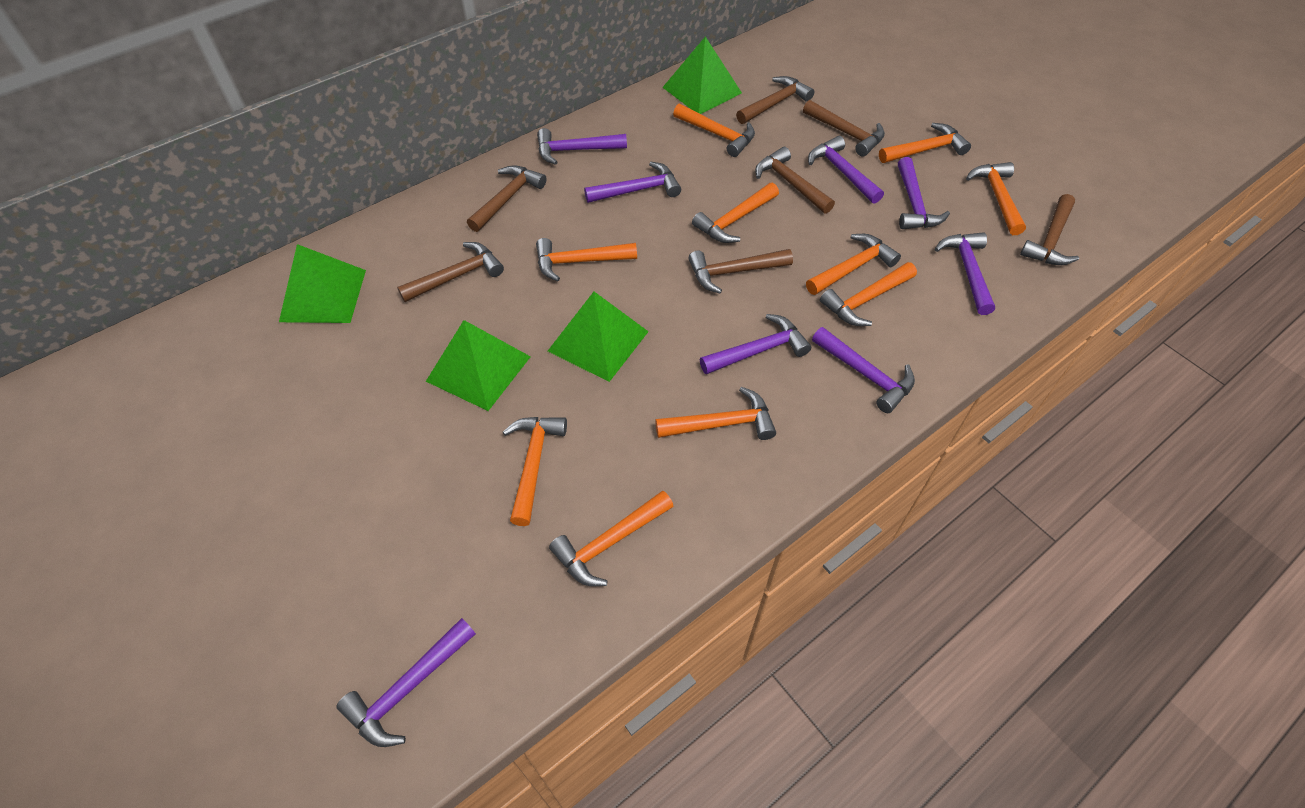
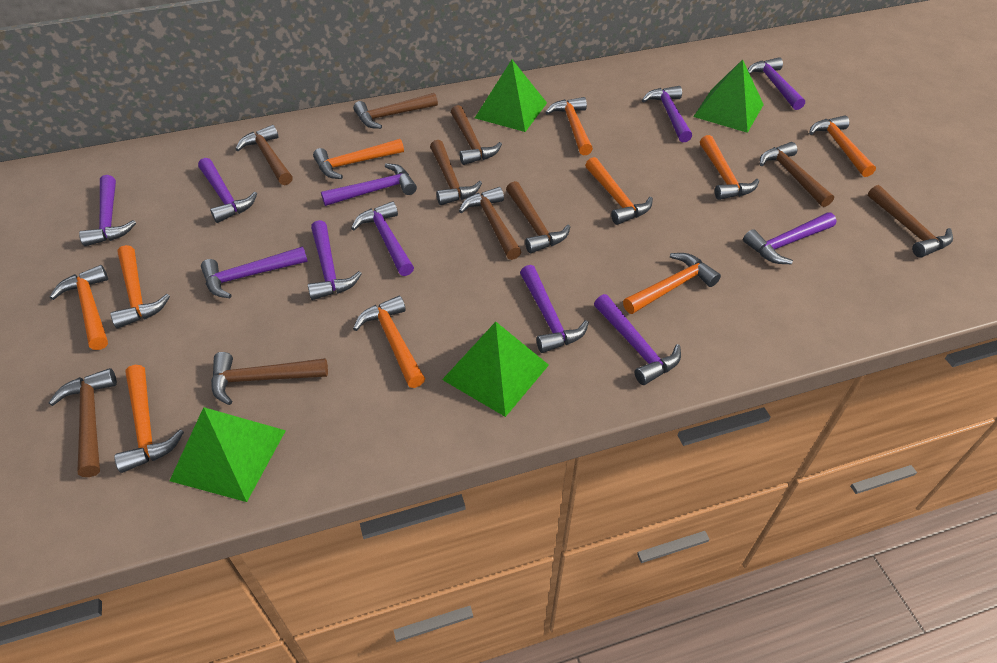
brown hammer: 7 -> 10
purple hammer: 8 -> 11

